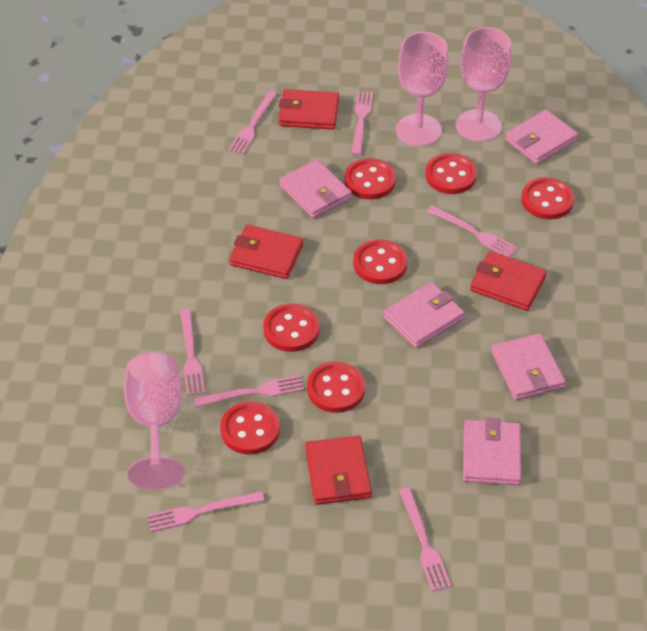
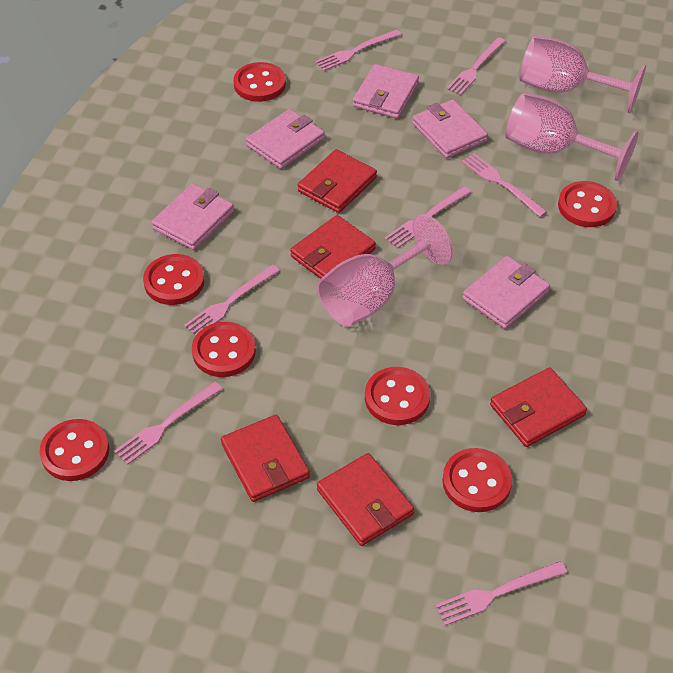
red wallet: 4 -> 5

